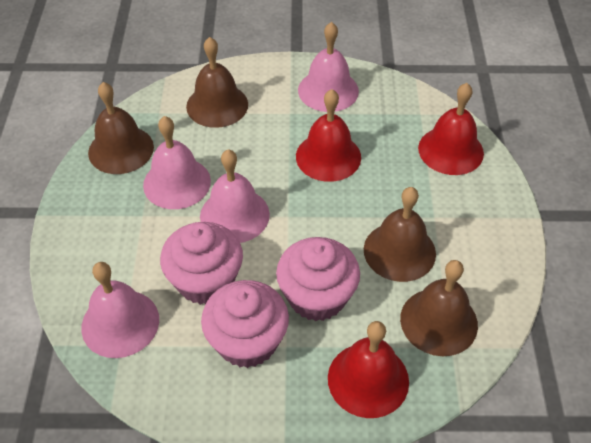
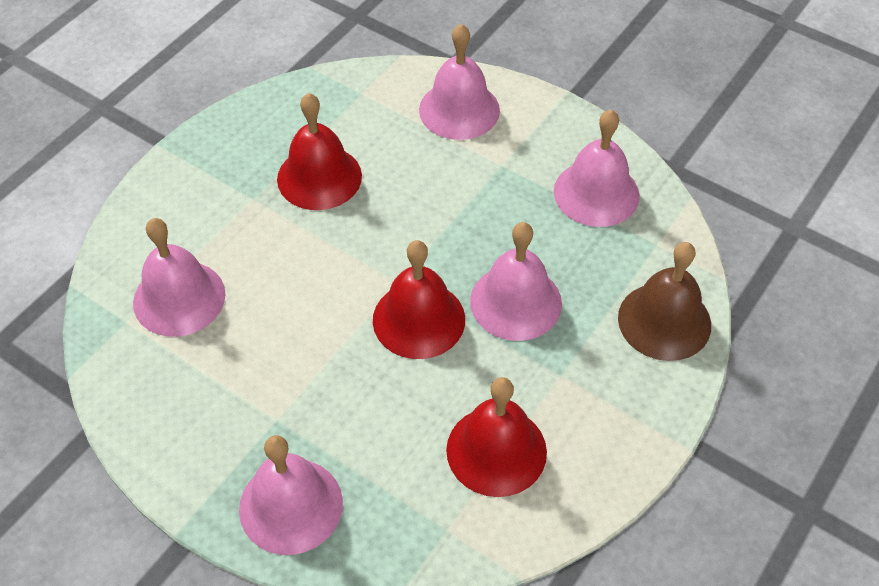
brown bell: 4 -> 1
pink bell: 4 -> 5
pink cupcake: 3 -> 0

